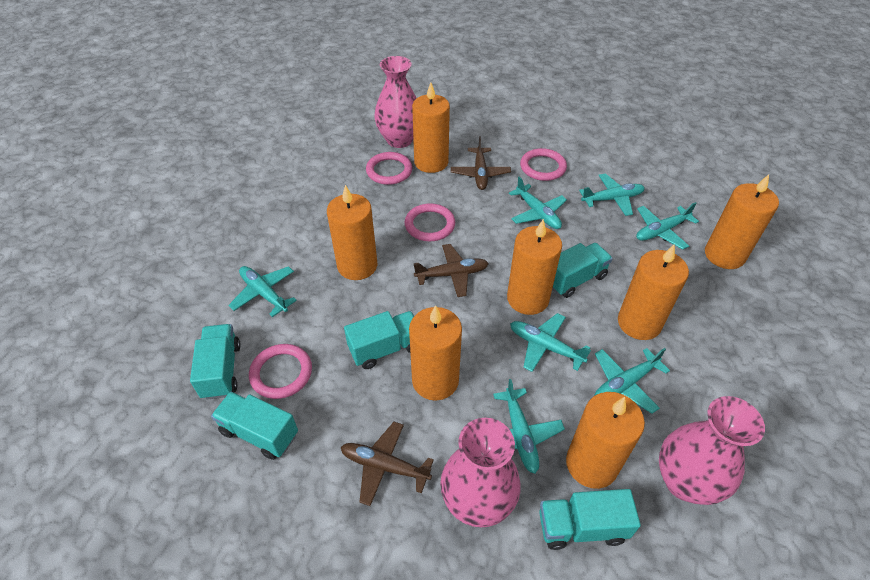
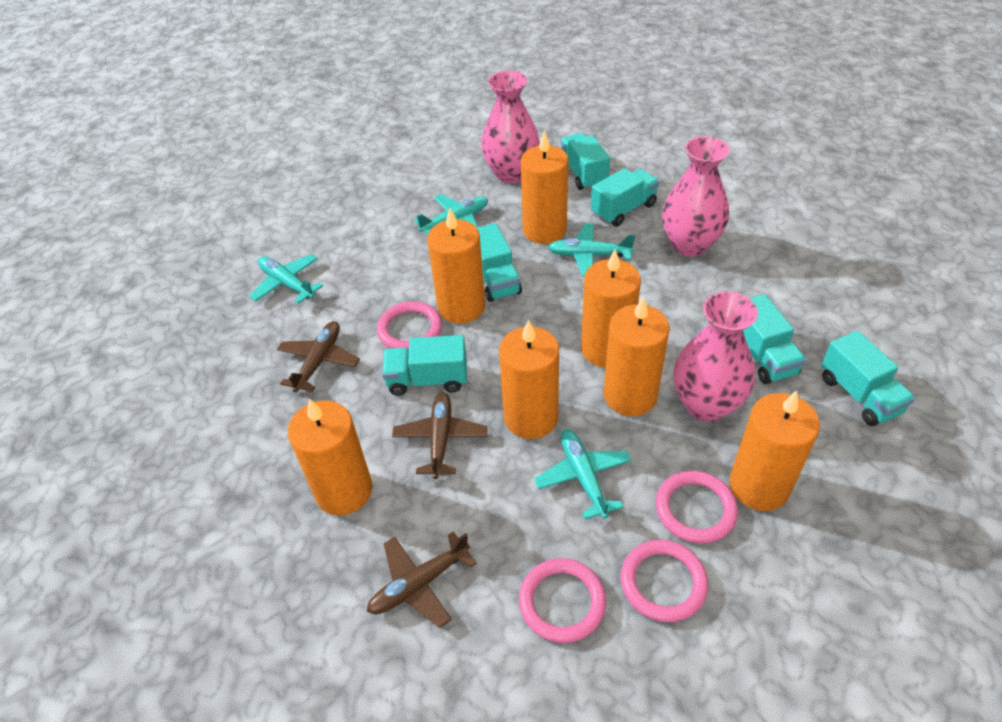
turquoise plane: 7 -> 4
turquoise truck: 5 -> 6

